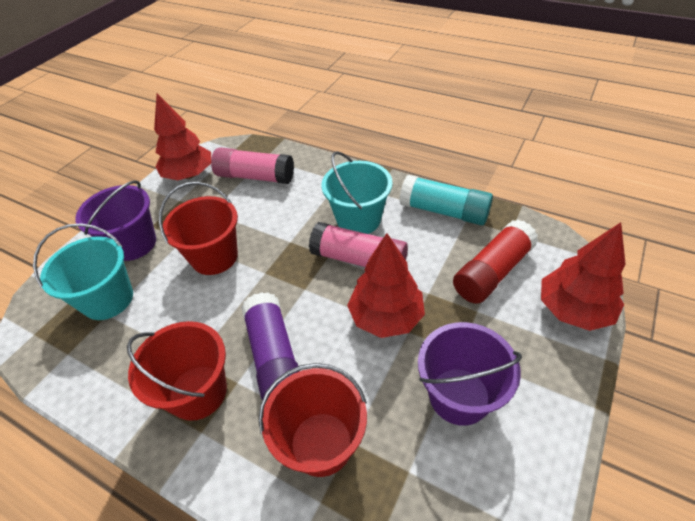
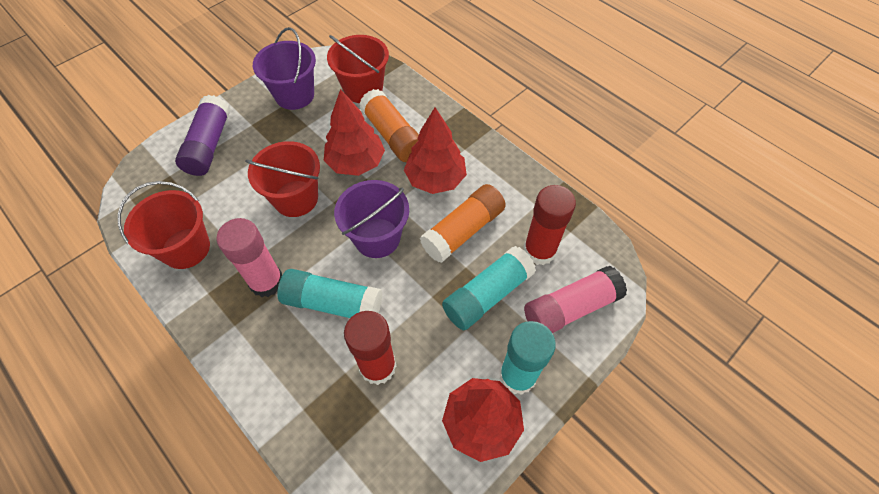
orange glue stick: 0 -> 2
red glue stick: 1 -> 2
turquoise bucket: 2 -> 0
turquoise glue stick: 1 -> 3

